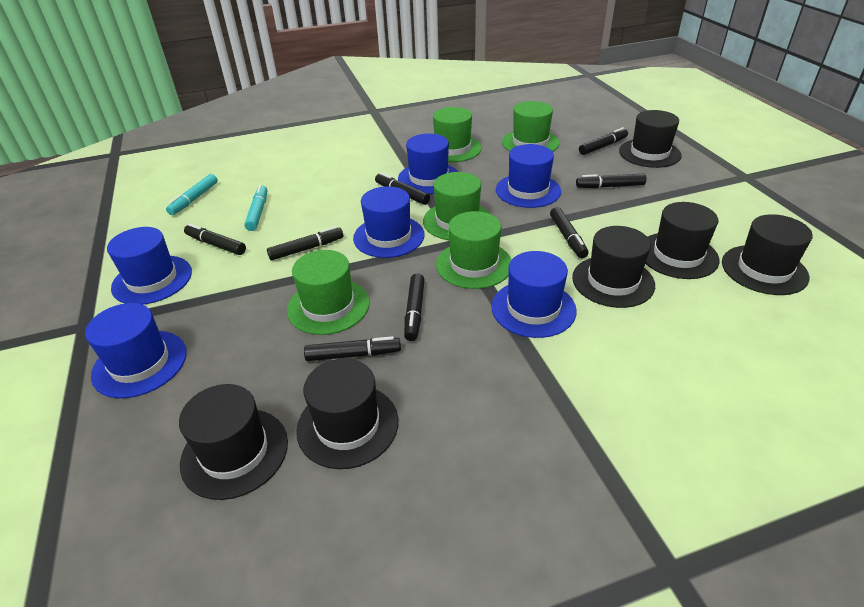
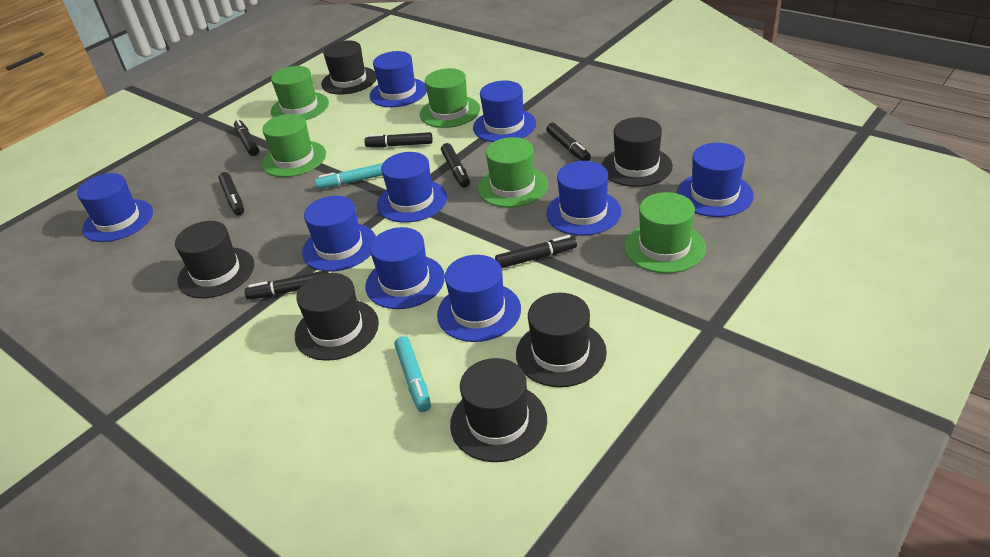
black marker: 8 -> 7
blue hat: 6 -> 9

